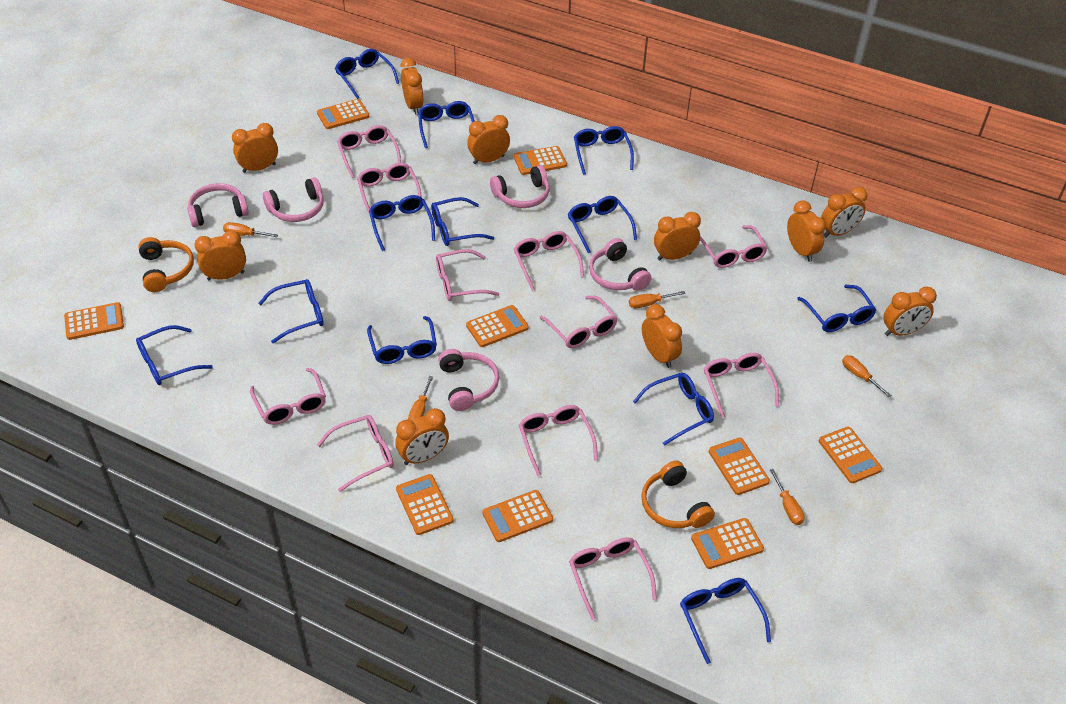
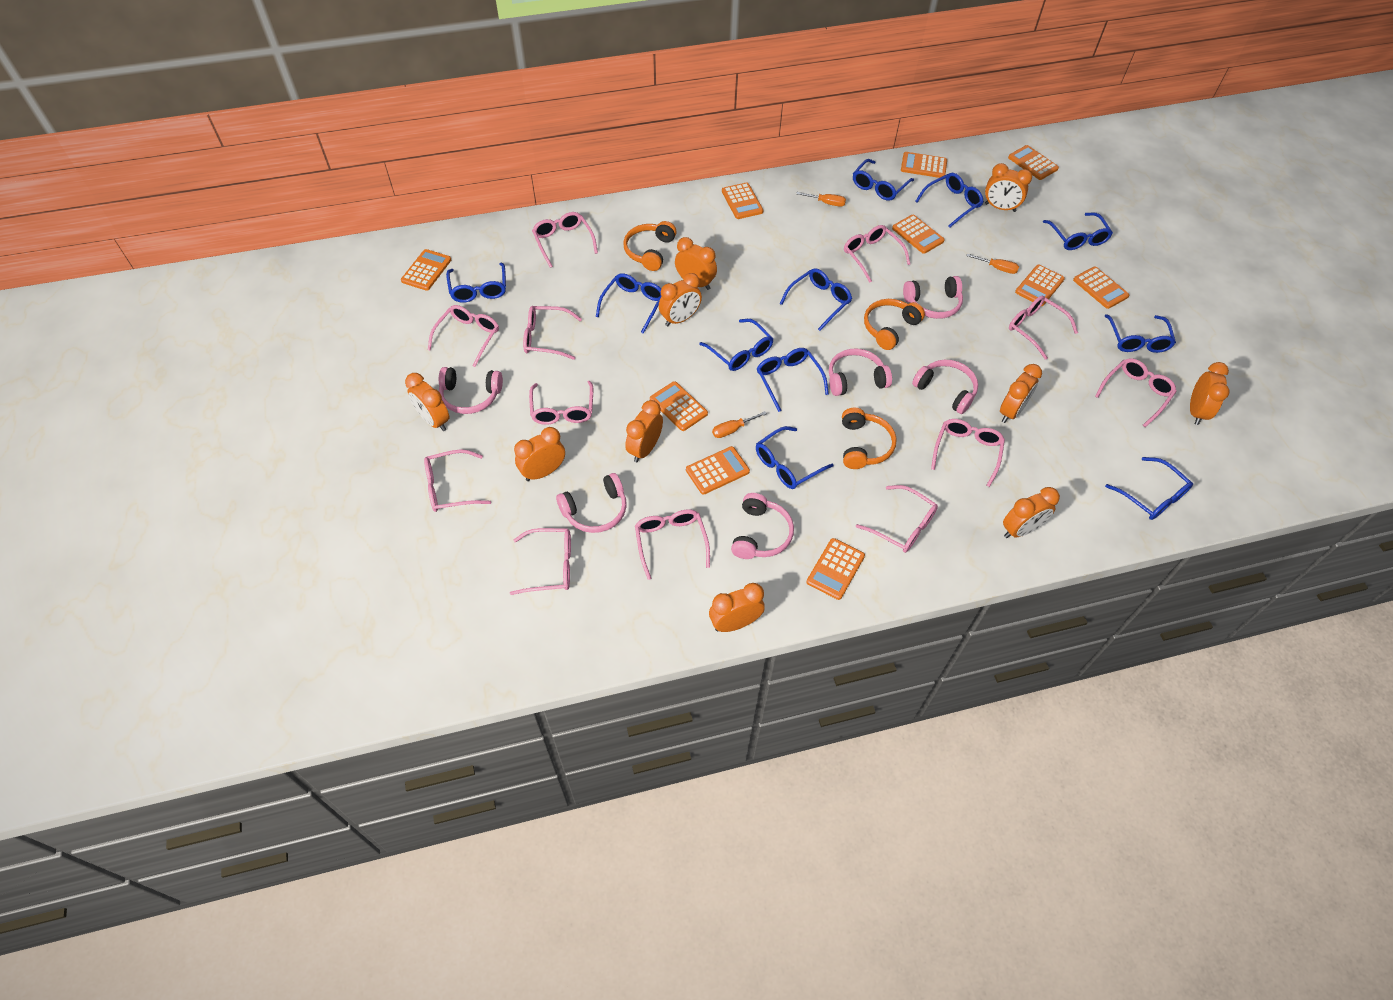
blue glasses: 12 -> 11
orange calculator: 9 -> 10
orange headphones: 2 -> 3
orange screwdriver: 5 -> 3
pink glasses: 11 -> 12
pink headphones: 5 -> 6

